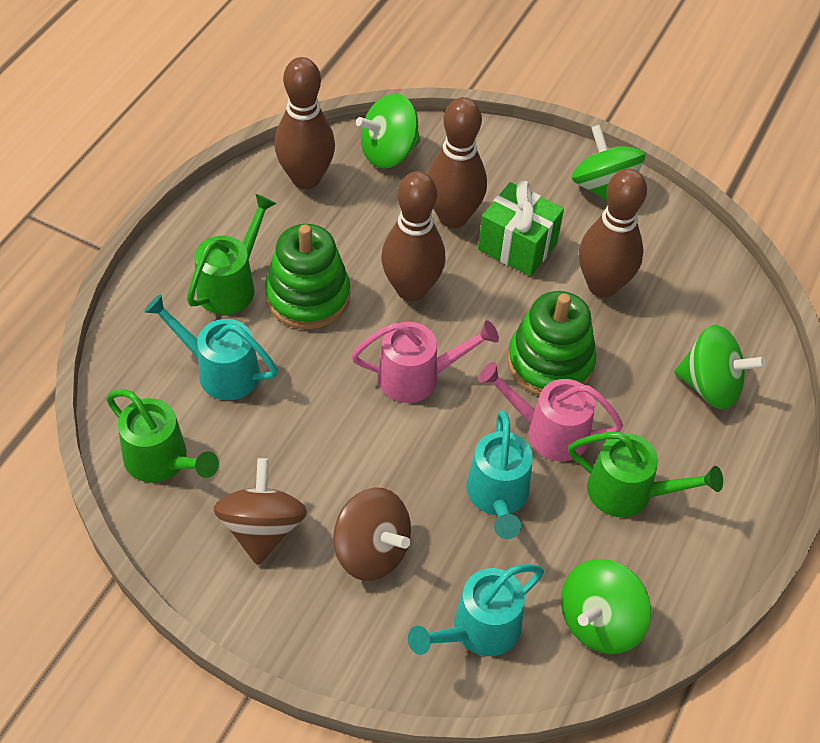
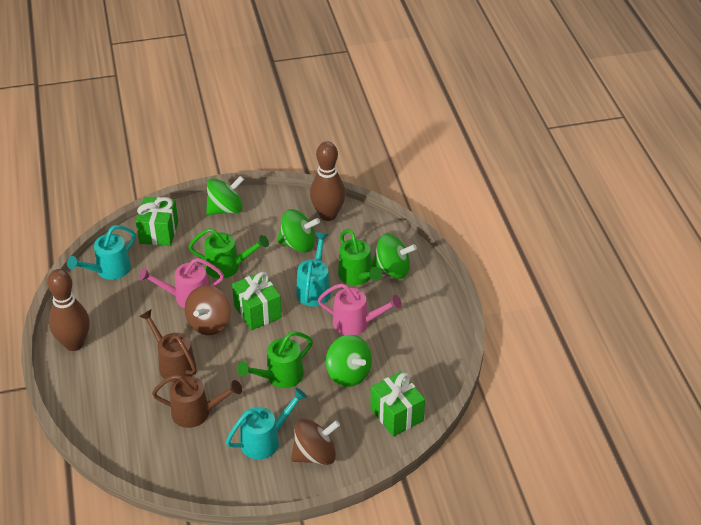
brown bowling pin: 4 -> 2
brown watering can: 0 -> 2
green gift: 1 -> 3
green stacking toy: 2 -> 0

